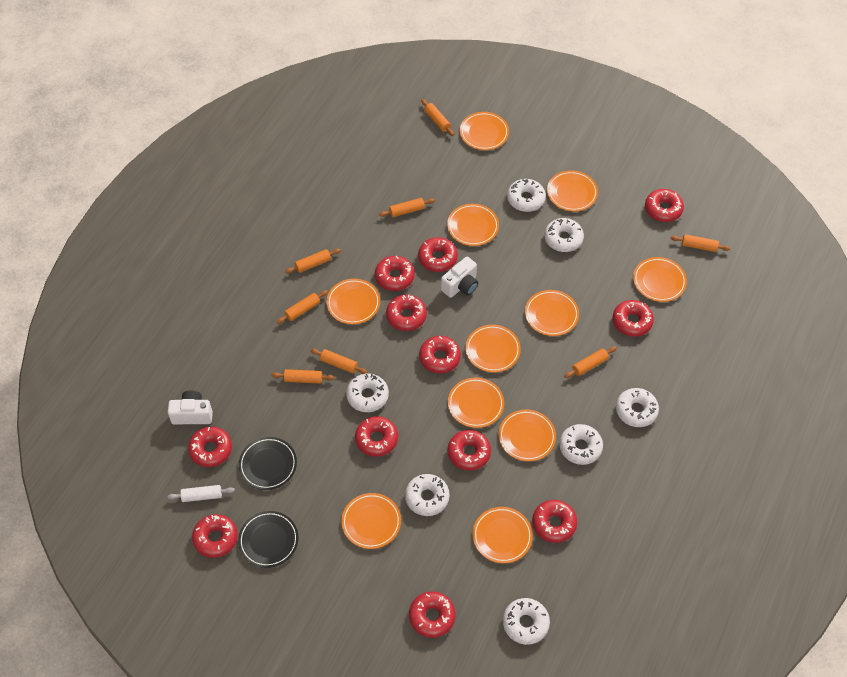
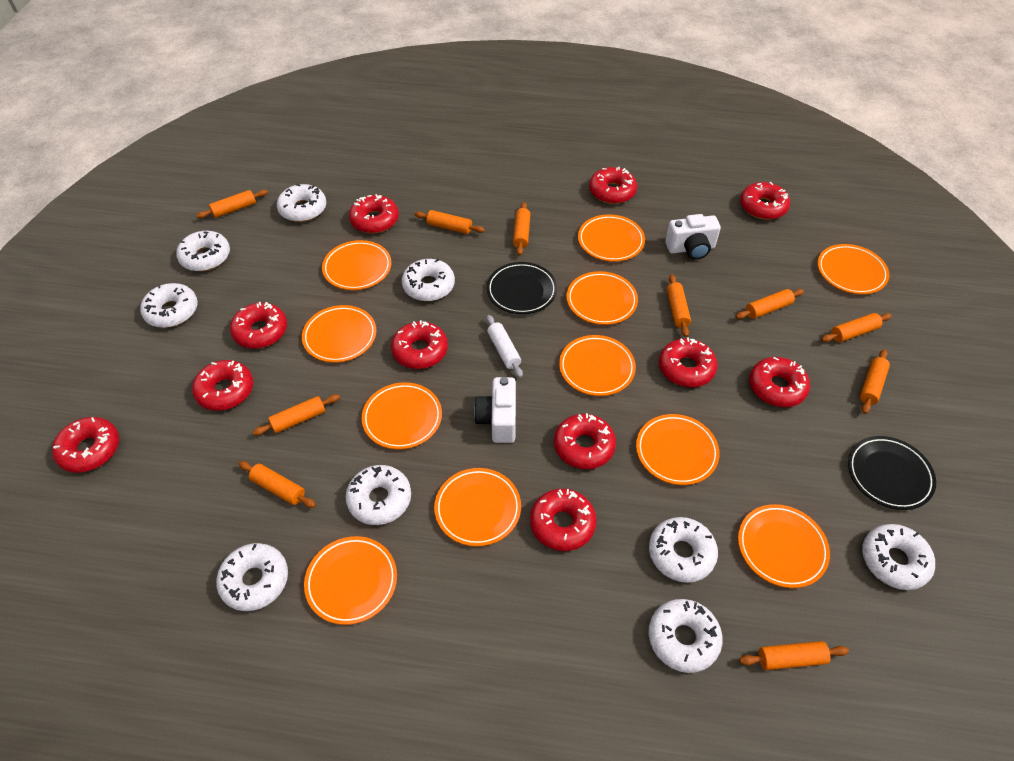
orange rolling pin: 8 -> 10
red donut: 12 -> 11
white donut: 7 -> 9

